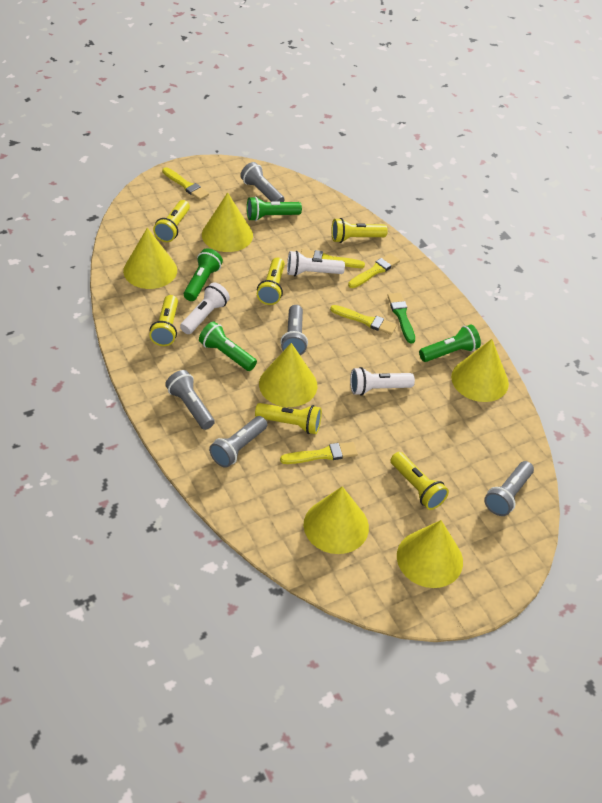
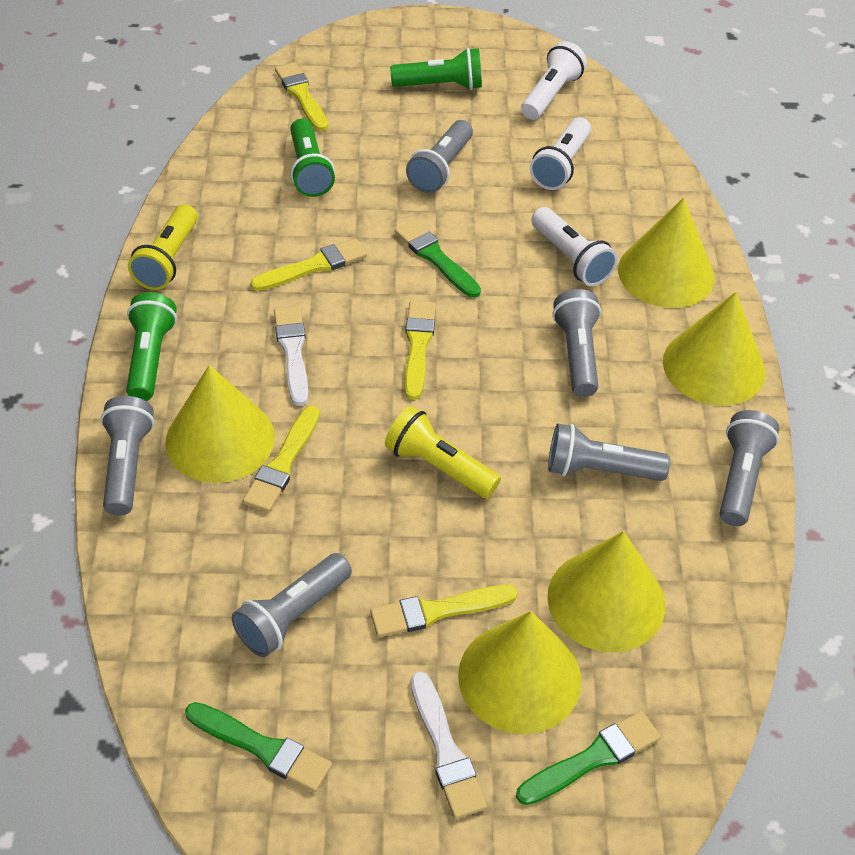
green brush: 1 -> 3
green flashlight: 4 -> 3
grey flashlight: 5 -> 6
white brush: 0 -> 2
yellow cone: 6 -> 5
yellow flashlight: 6 -> 2

